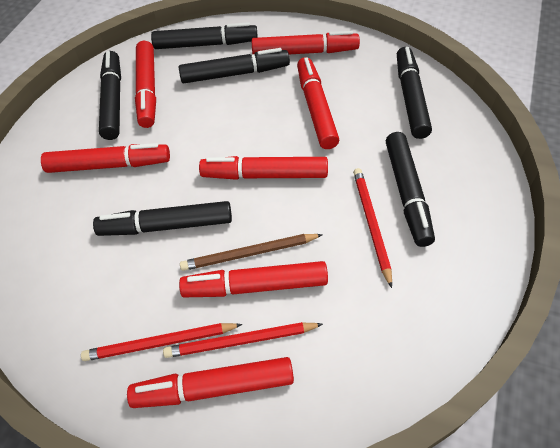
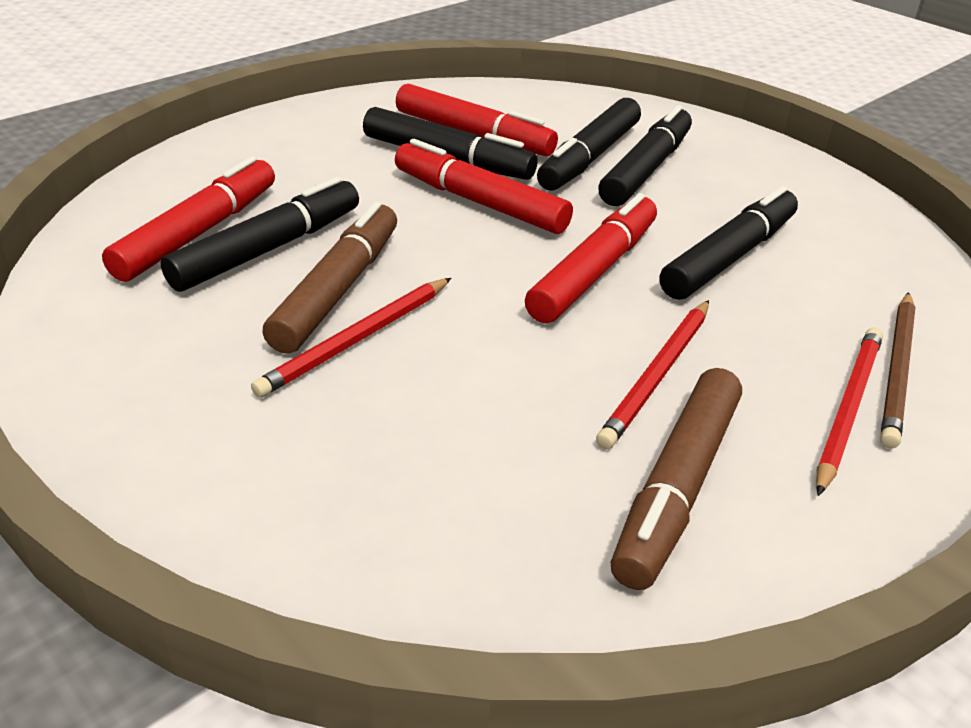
black marker: 6 -> 5
brown marker: 0 -> 2
red marker: 7 -> 4

